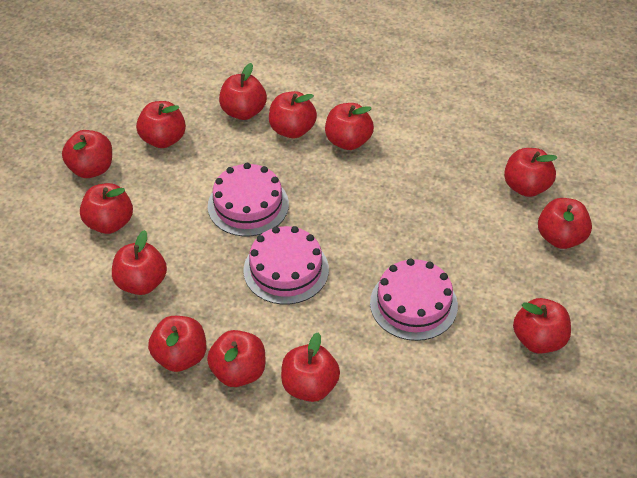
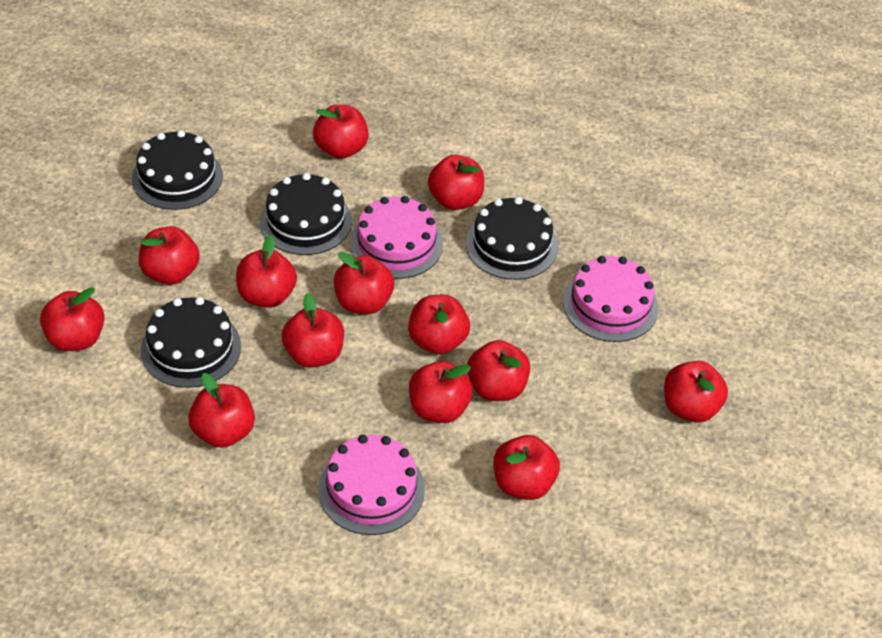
black cake: 0 -> 4

